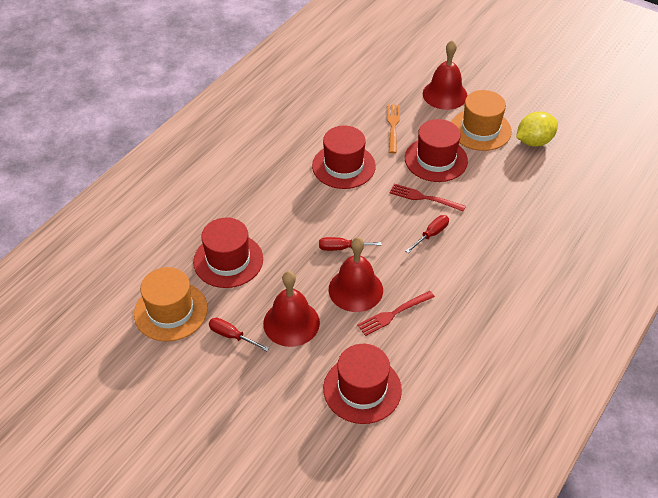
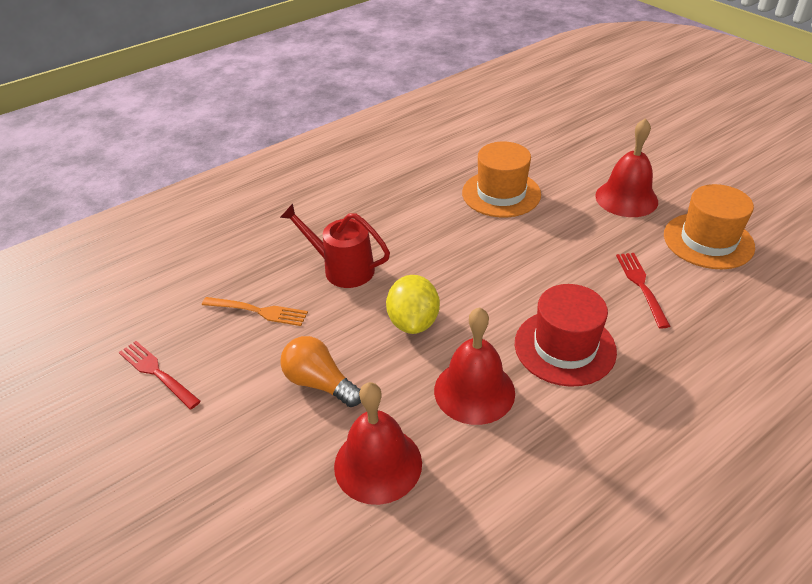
orange light bulb: 0 -> 1
red hat: 4 -> 1
red screwdriver: 3 -> 0
red watering can: 0 -> 1

